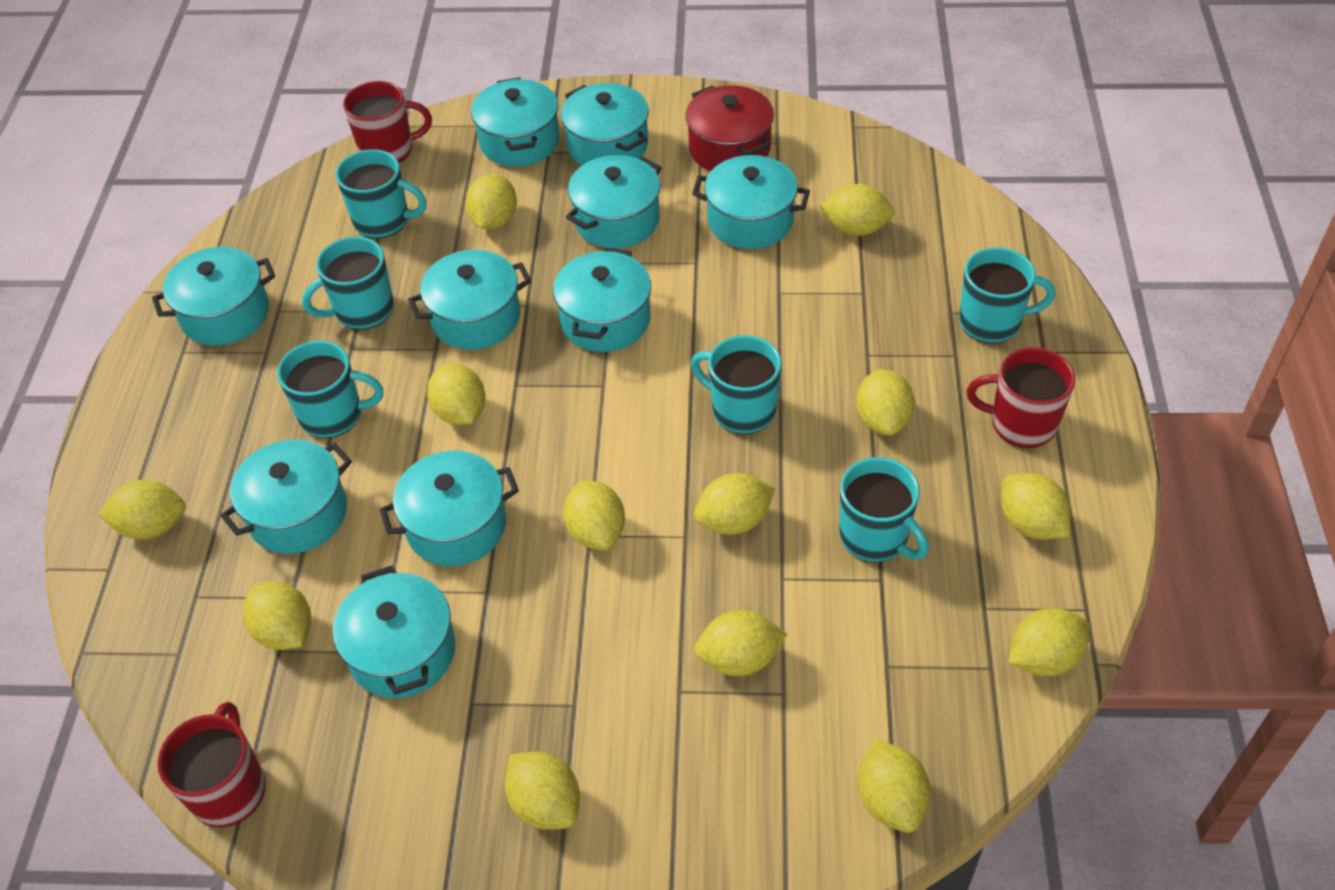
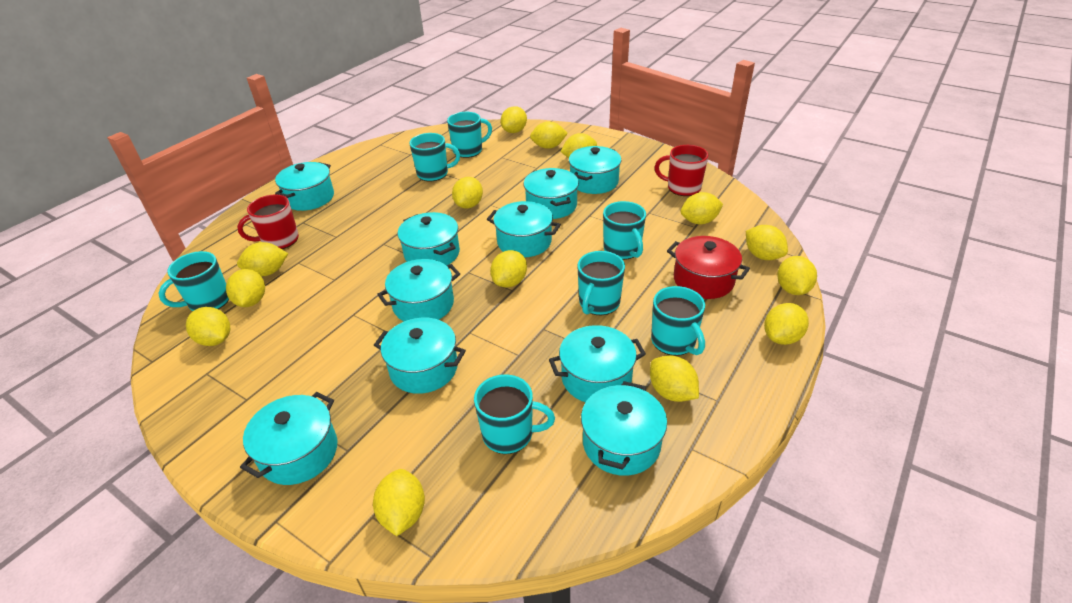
red mug: 3 -> 2
turquoise mug: 6 -> 7
yellow lemon: 13 -> 14

